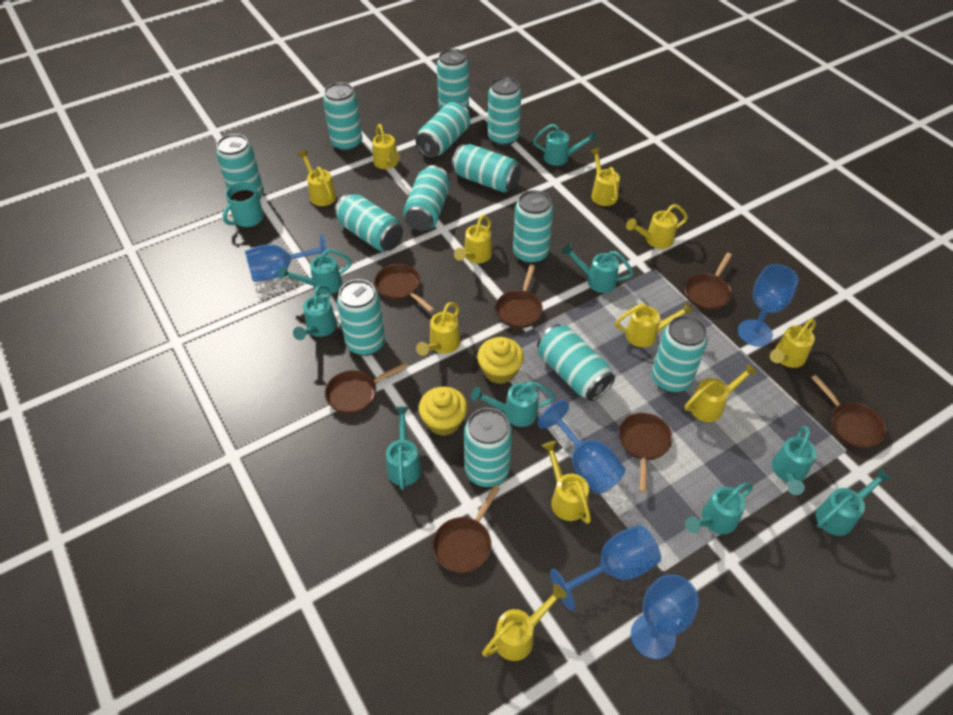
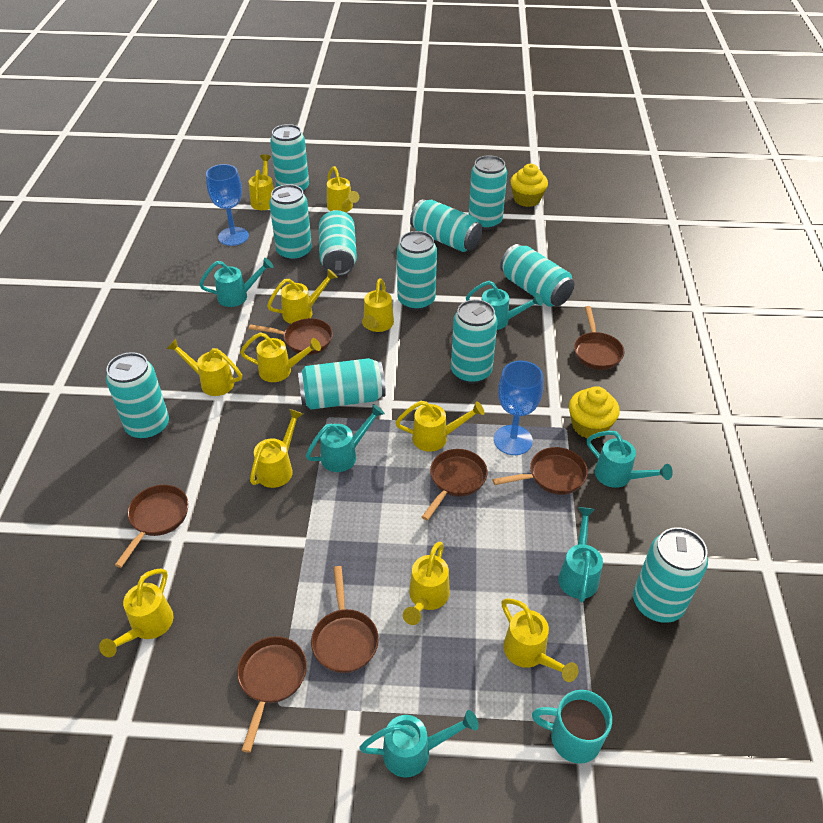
blue goblet: 5 -> 2
turquoise can: 13 -> 11
turquoise watering can: 9 -> 6

